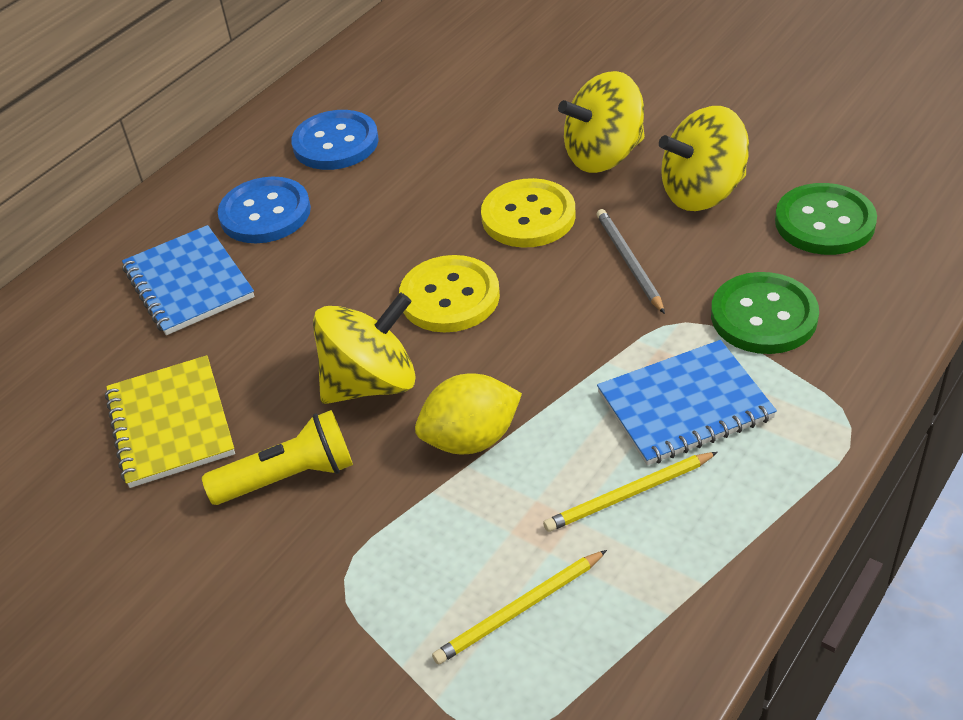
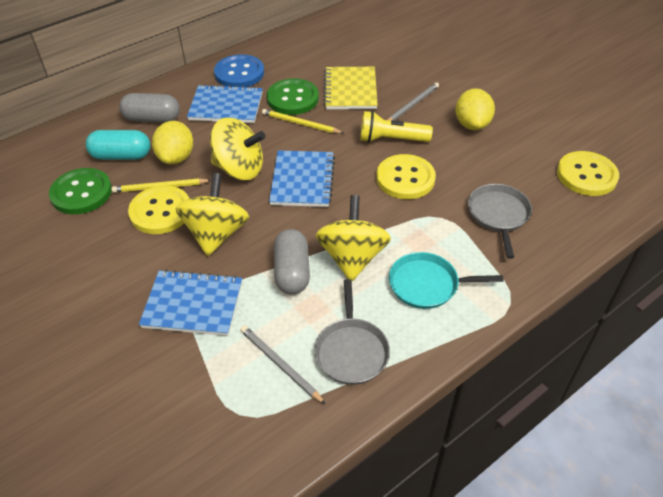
blue button: 2 -> 1
blue notebook: 2 -> 3
grey capsule: 0 -> 2
grey pan: 0 -> 2
grey pencil: 1 -> 2
turquoise capsule: 0 -> 1
turquoise pan: 0 -> 1
yellow button: 2 -> 3
yellow lemon: 1 -> 2

